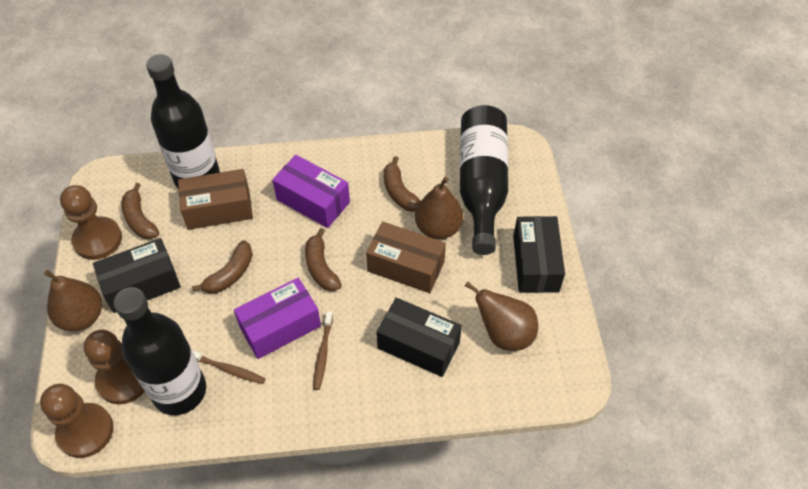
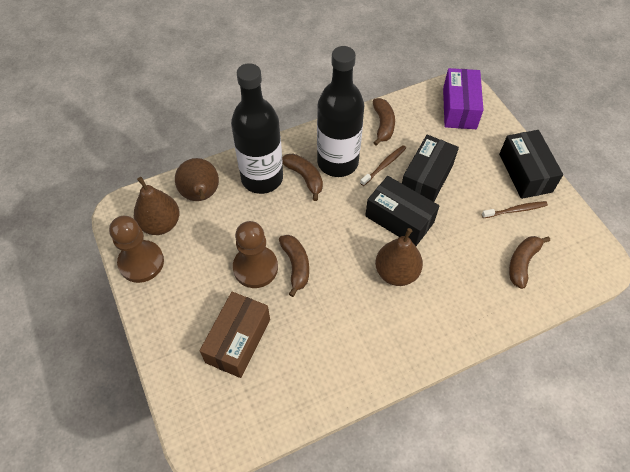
black bottle: 3 -> 2
brown box: 2 -> 1
brown pawn: 3 -> 2
purple box: 2 -> 1

